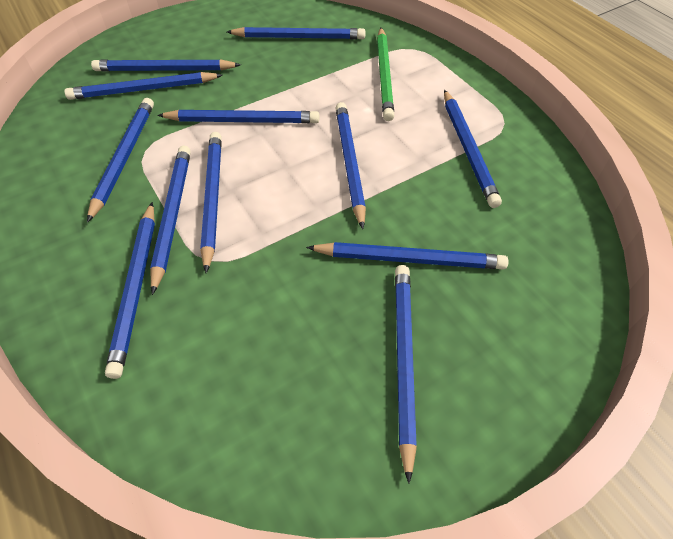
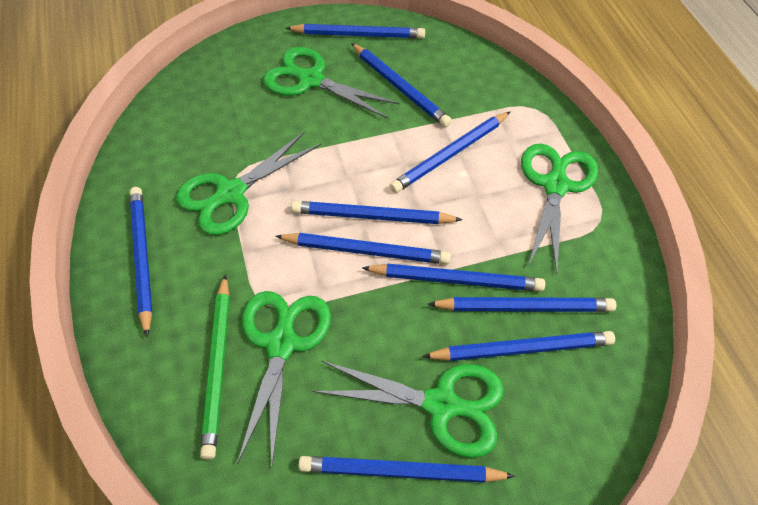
blue pencil: 12 -> 10
green scissors: 0 -> 5

